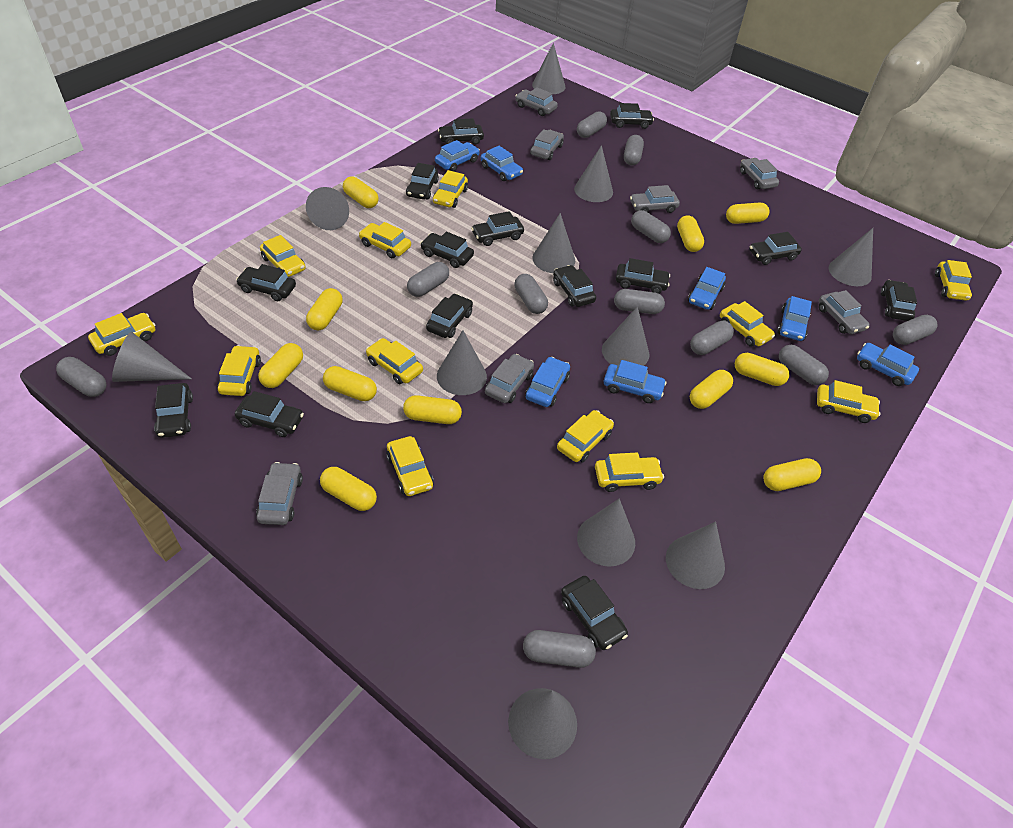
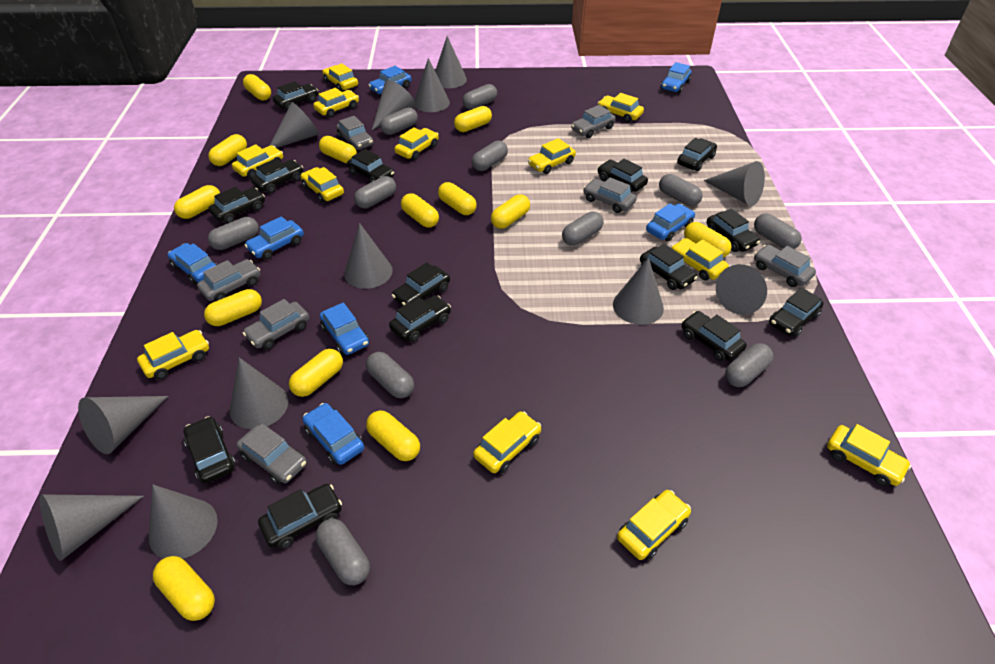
grey cone: 11 -> 12
yellow capsule: 11 -> 13

